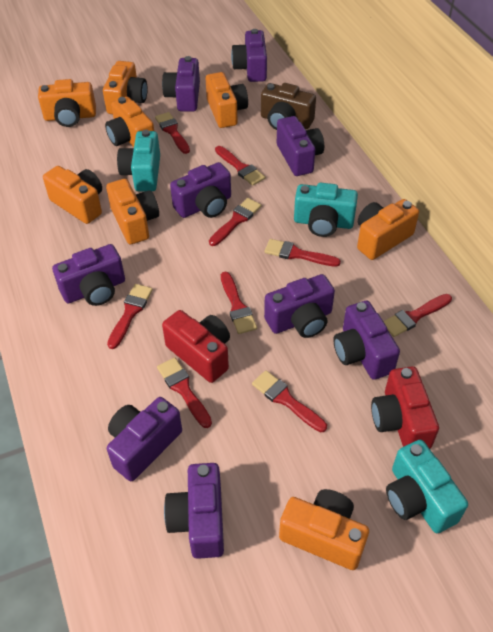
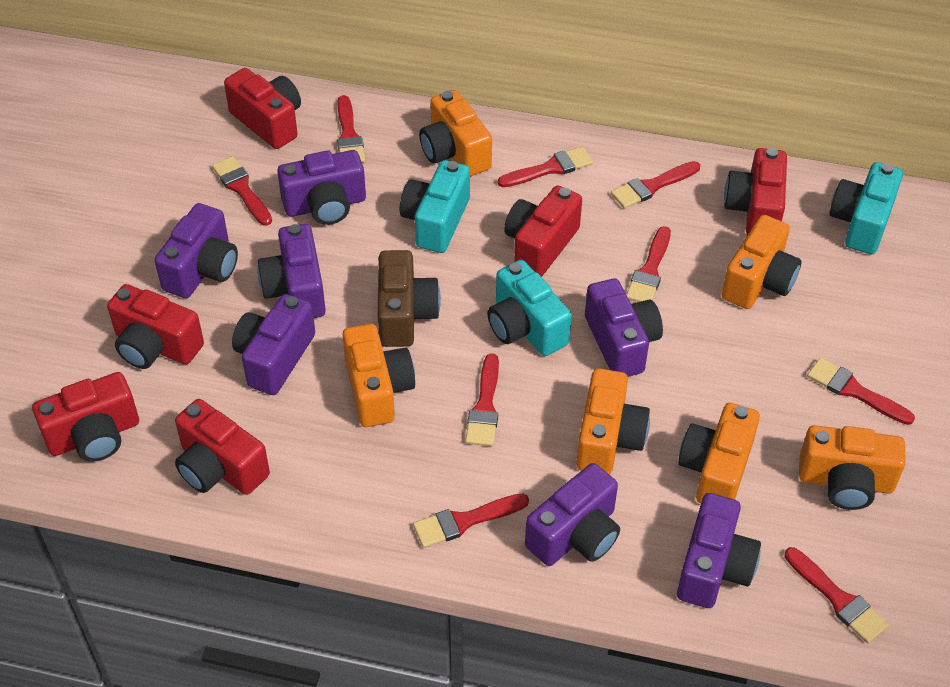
orange camera: 8 -> 6
purple camera: 9 -> 7
red camera: 2 -> 6

